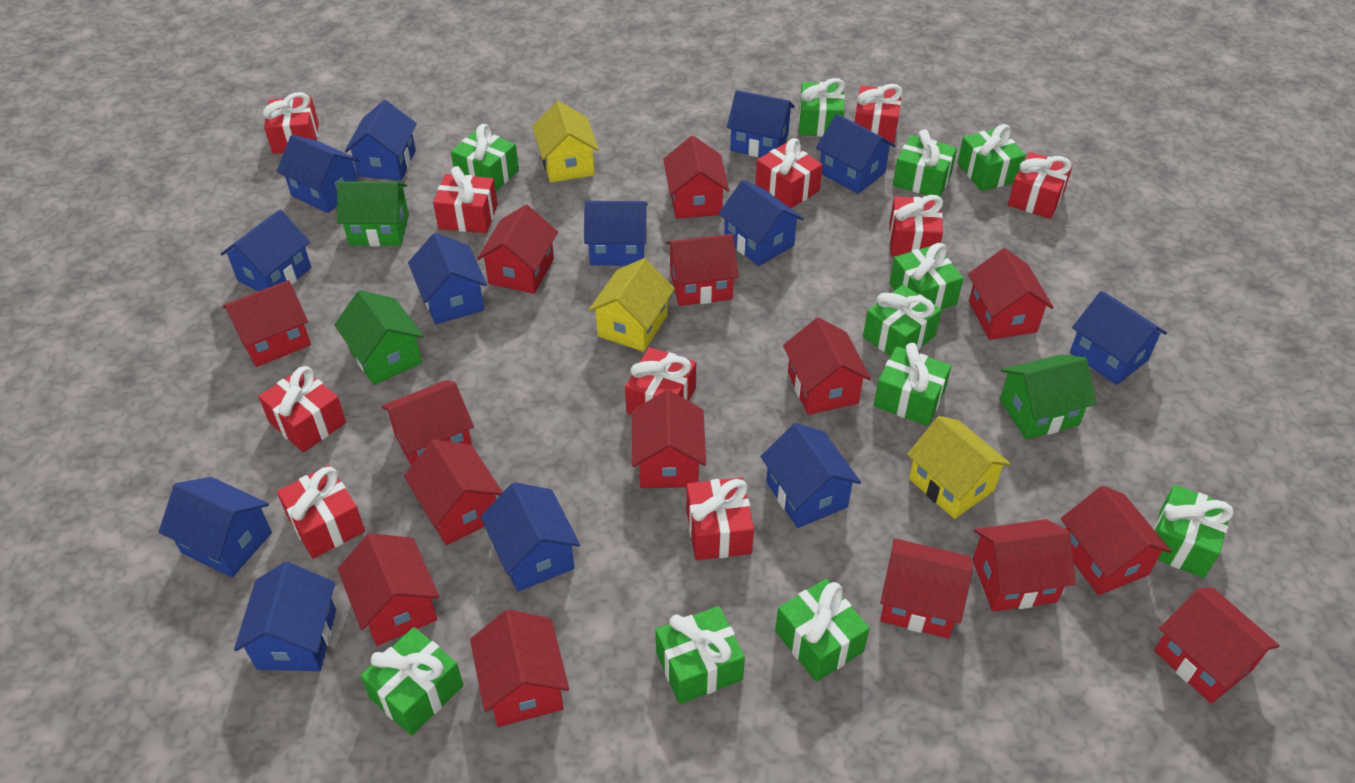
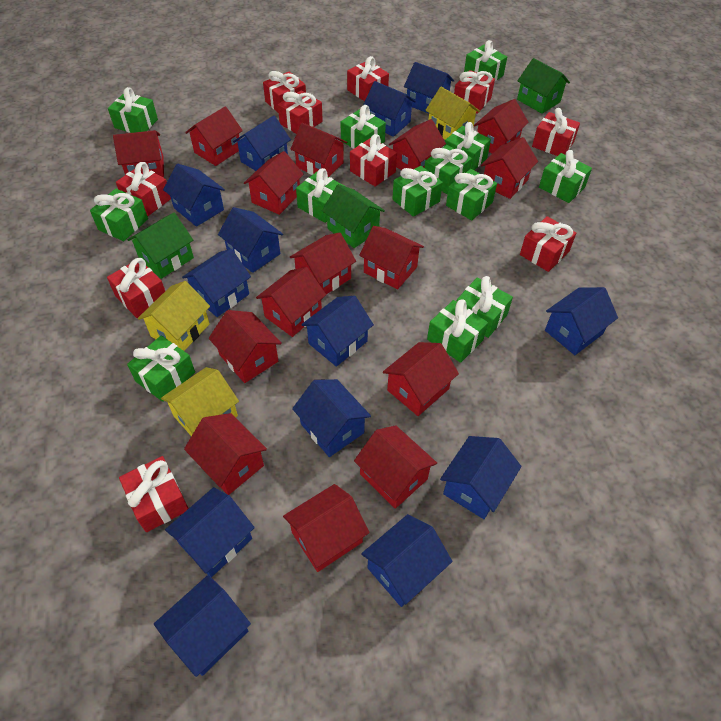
green gift: 11 -> 13

